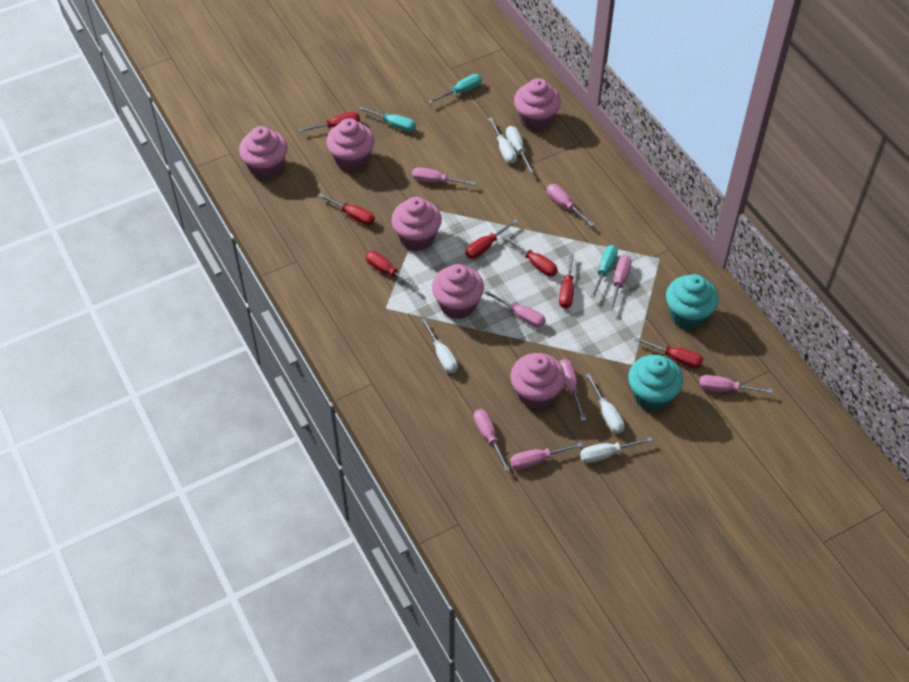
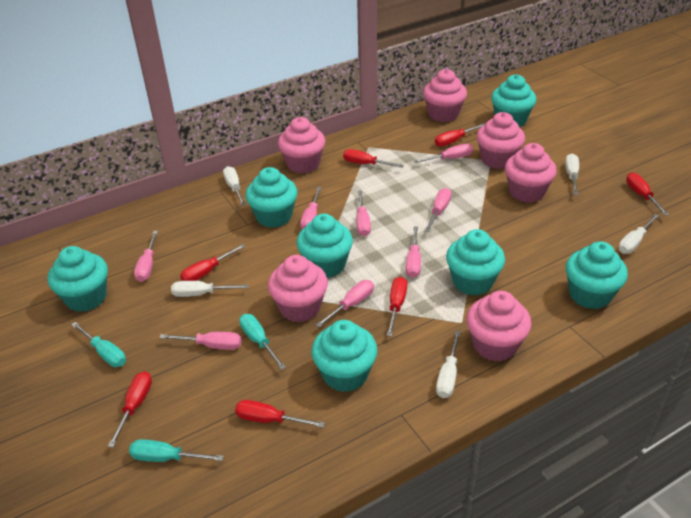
turquoise cupcake: 2 -> 7

